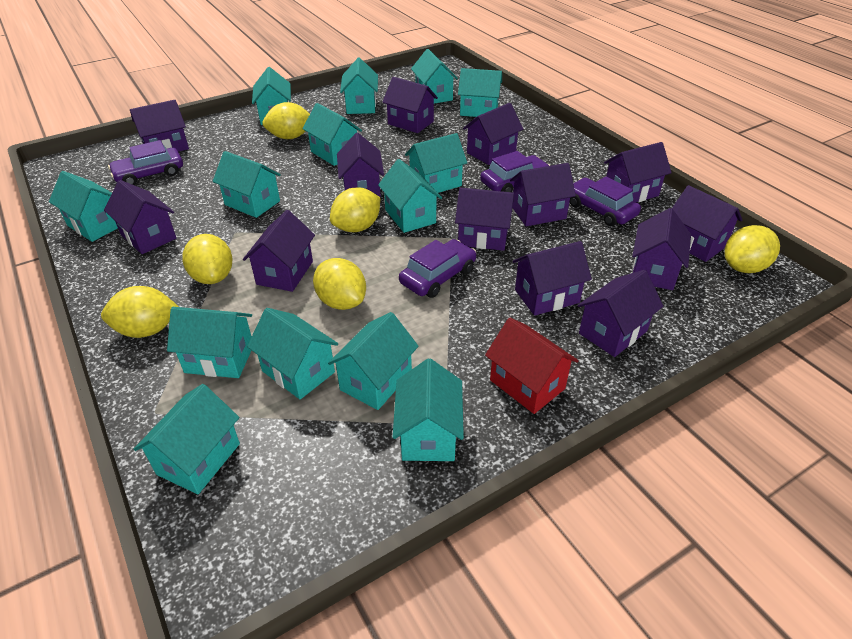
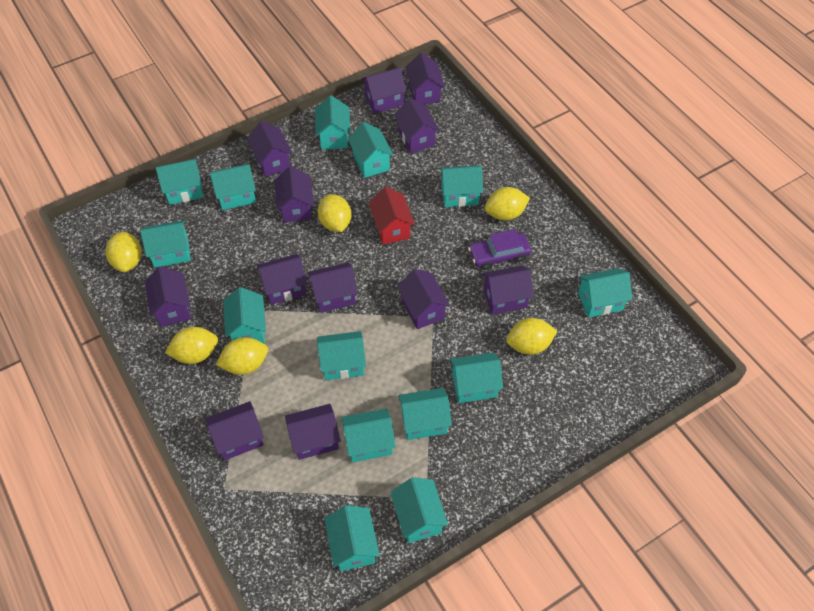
purple car: 4 -> 1
purple house: 13 -> 12

